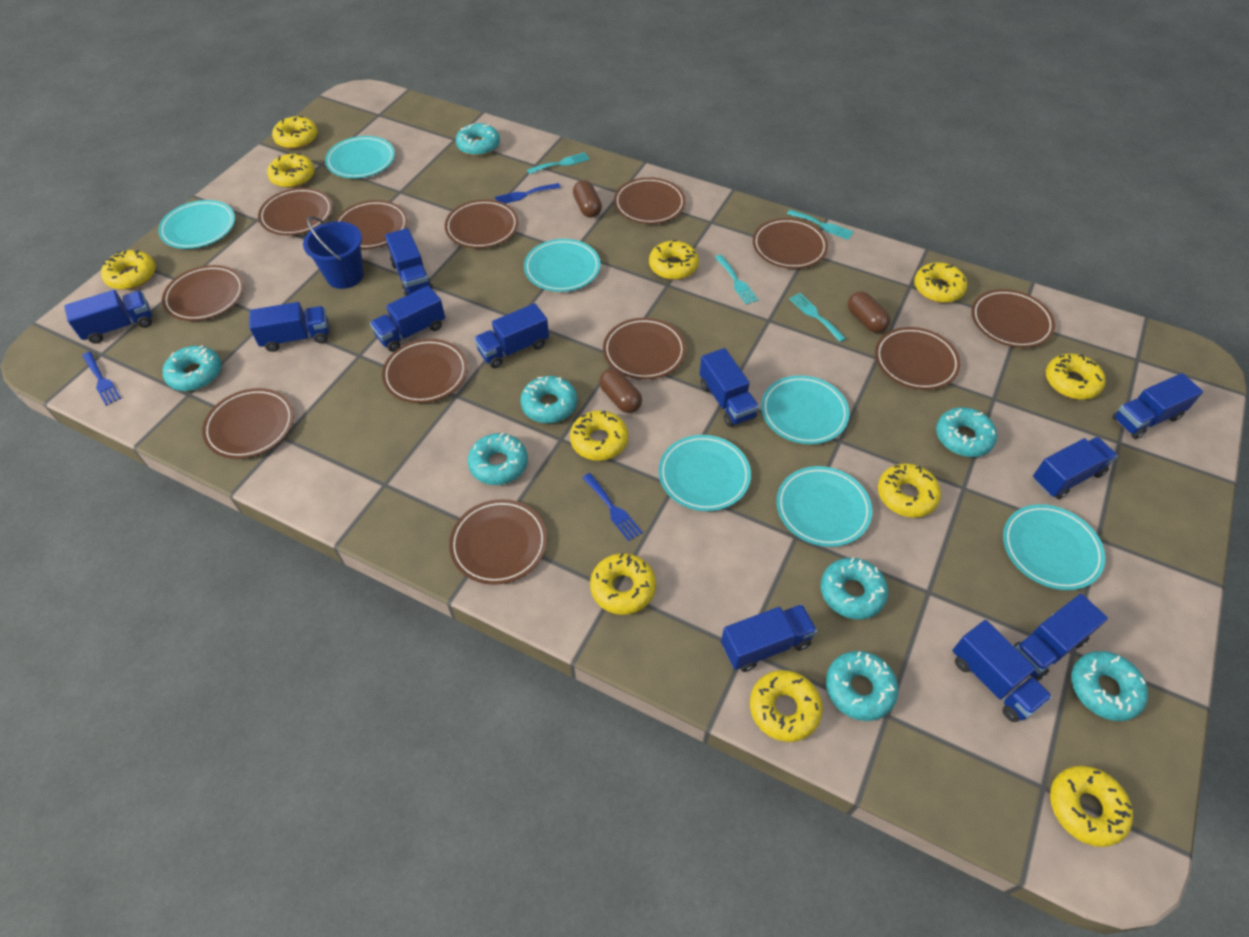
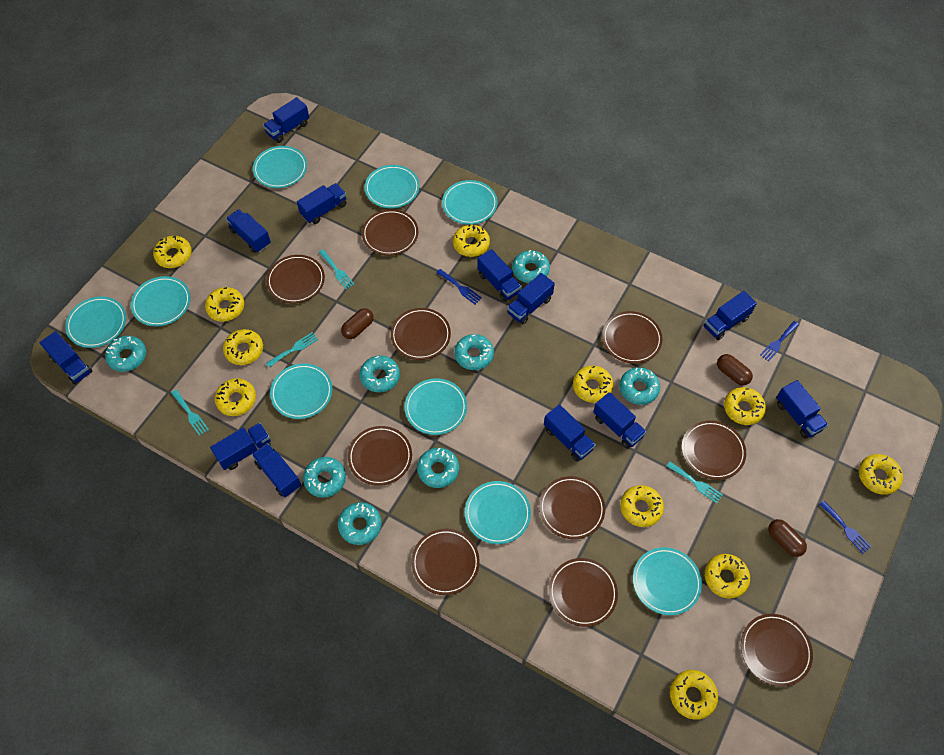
blue bucket: 1 -> 0
blue truck: 11 -> 12
brown plate: 12 -> 10
turquoise plate: 7 -> 9

